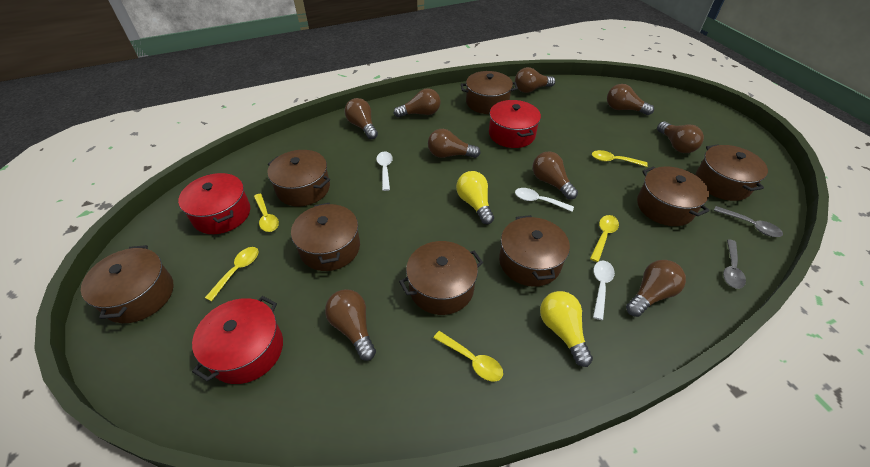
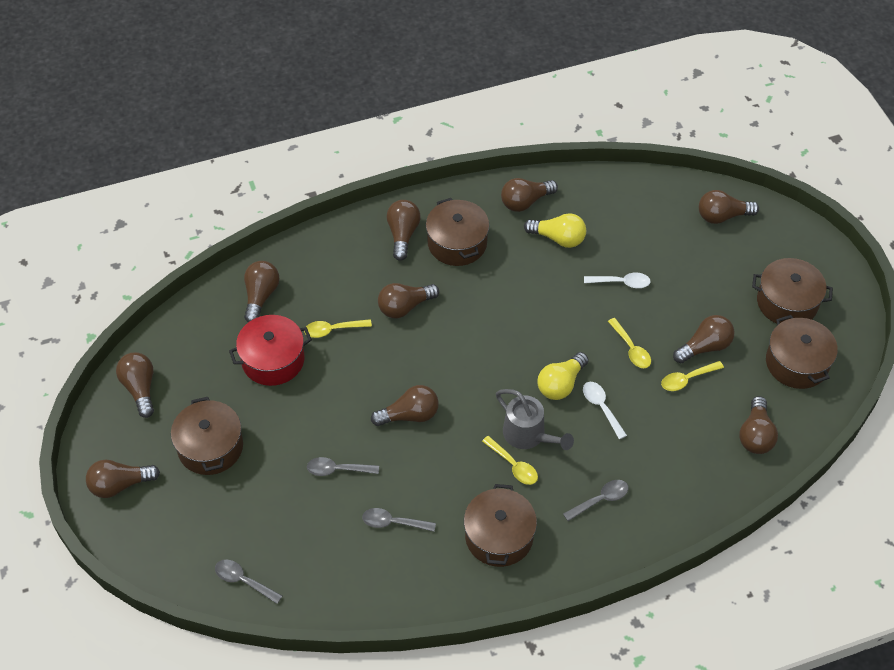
brown light bulb: 9 -> 10
brown pot: 8 -> 5
grey spoon: 2 -> 4
grey watering can: 0 -> 1
red pot: 3 -> 1
white spoon: 3 -> 2
yellow spoon: 5 -> 4

